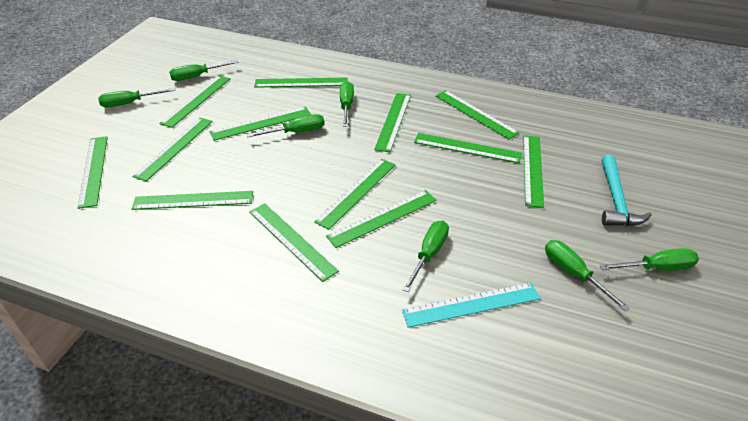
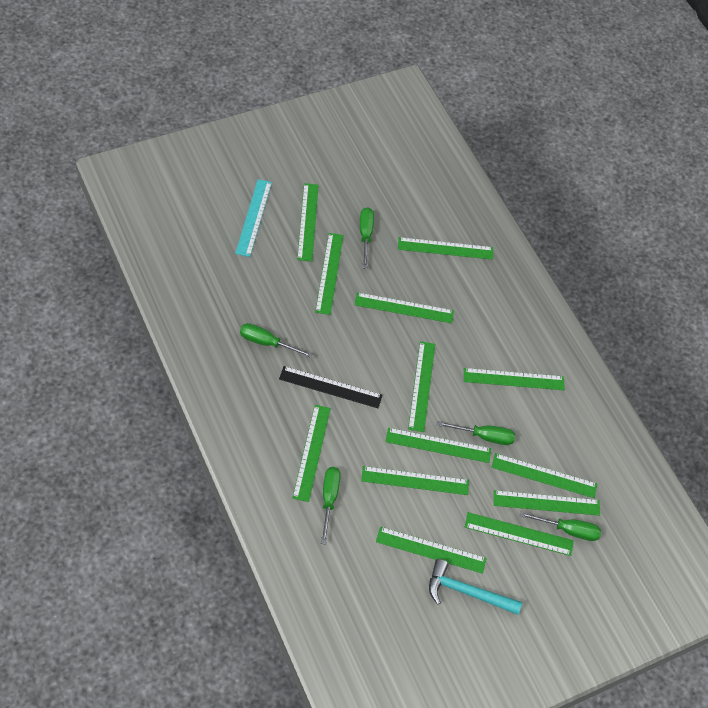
black ruler: 0 -> 1
green screwdriver: 7 -> 5

